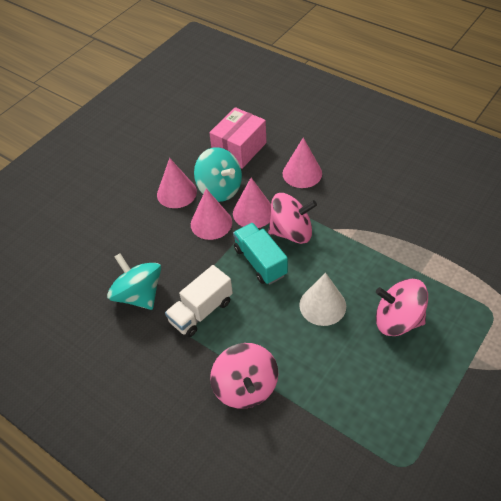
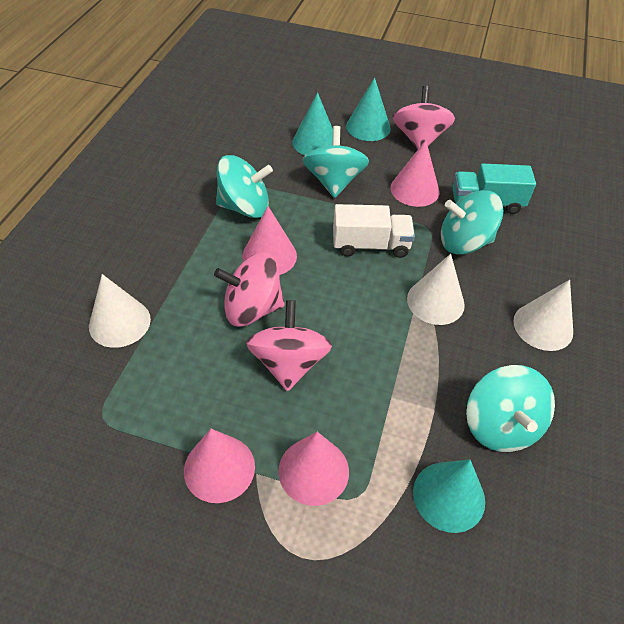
pink box: 1 -> 0
turquoise cone: 0 -> 3
turquoise spinning top: 2 -> 4
white cone: 1 -> 3

